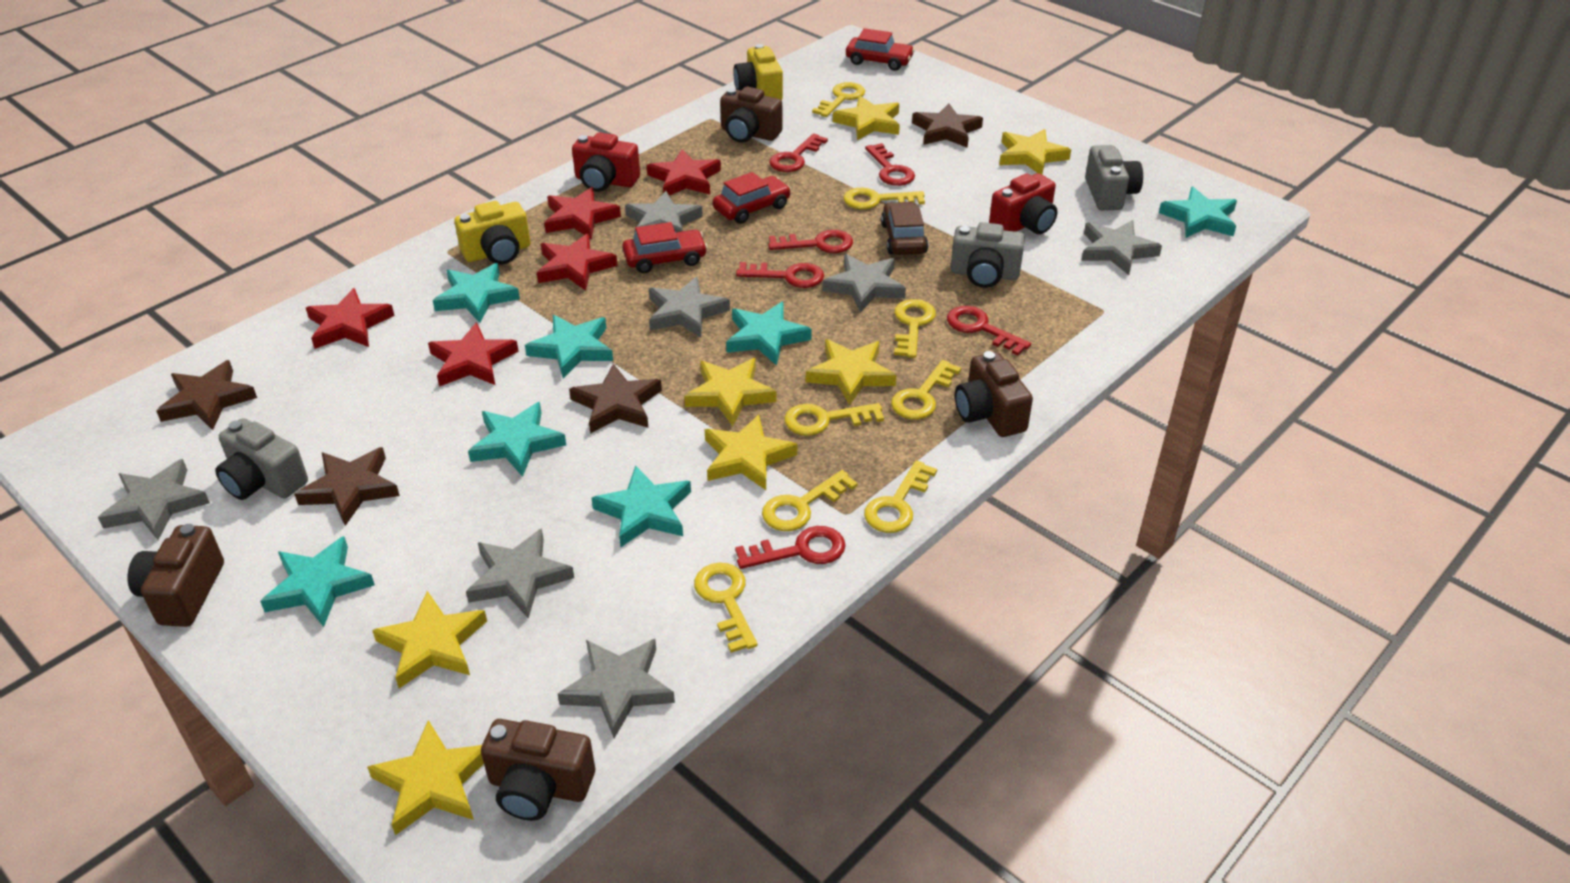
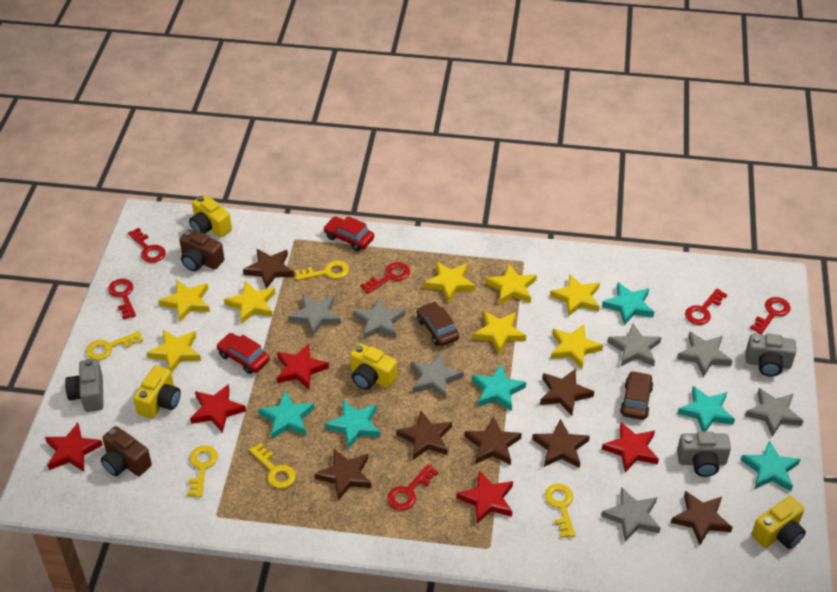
brown camera: 4 -> 2
brown car: 1 -> 2
brown star: 4 -> 7
red camera: 2 -> 0
red car: 3 -> 2
turquoise star: 7 -> 6
yellow camera: 2 -> 4
yellow key: 8 -> 5
yellow star: 7 -> 8

